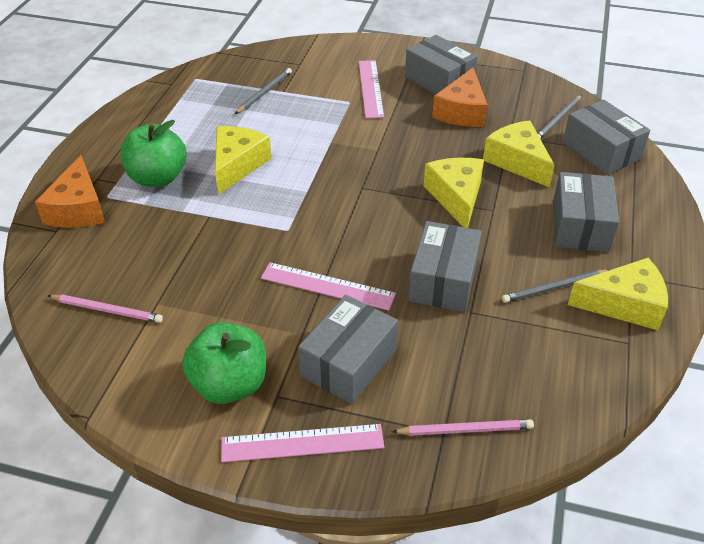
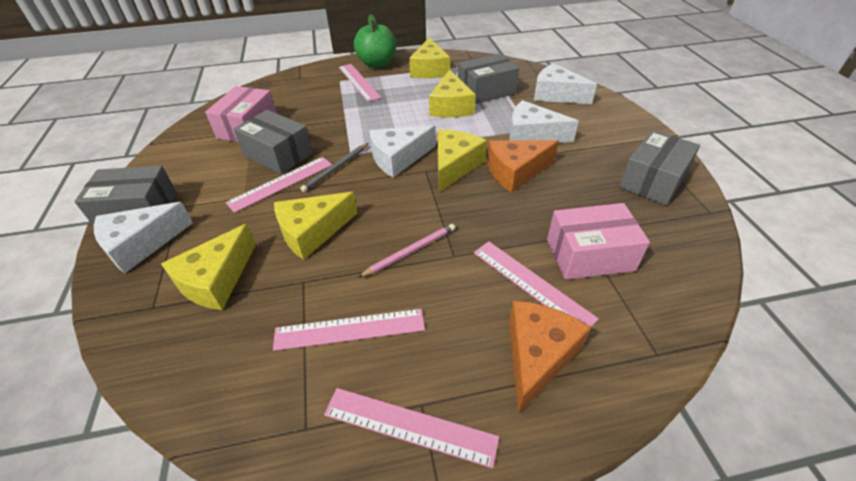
green apple: 2 -> 1
grey box: 5 -> 4
grey pencil: 3 -> 1
pink box: 0 -> 2
pink pencil: 2 -> 1
pink ruler: 3 -> 5
white cheese: 0 -> 4
yellow cheese: 4 -> 5

